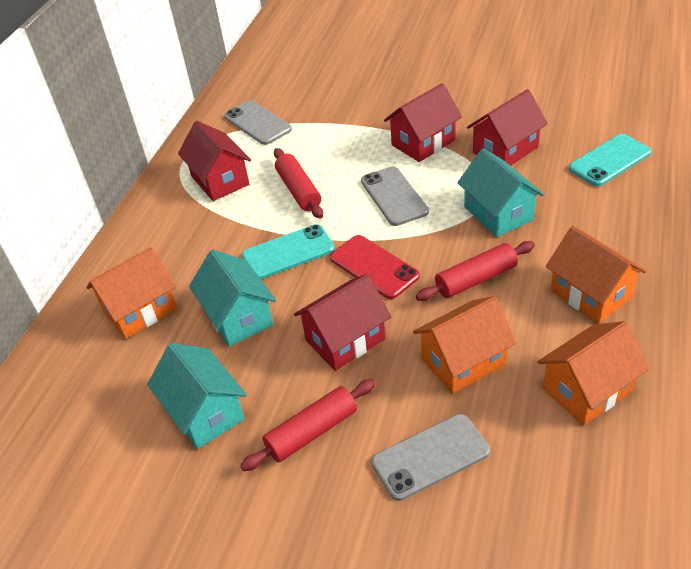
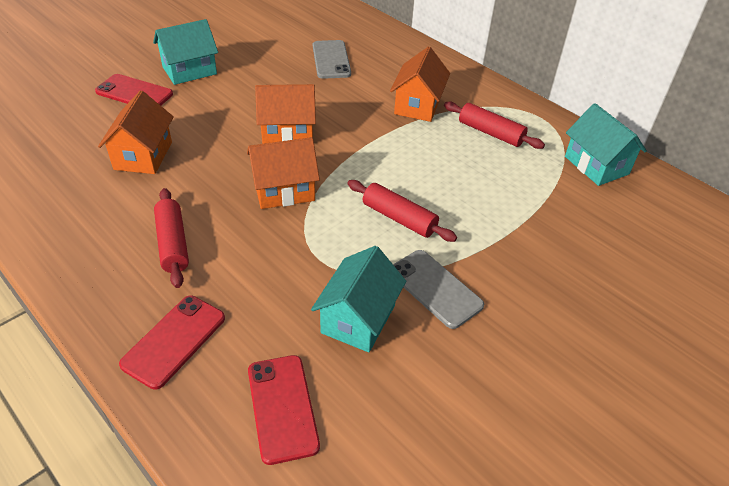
grey phone: 3 -> 2
red house: 4 -> 0
red phone: 1 -> 3
turquoise phone: 2 -> 0

